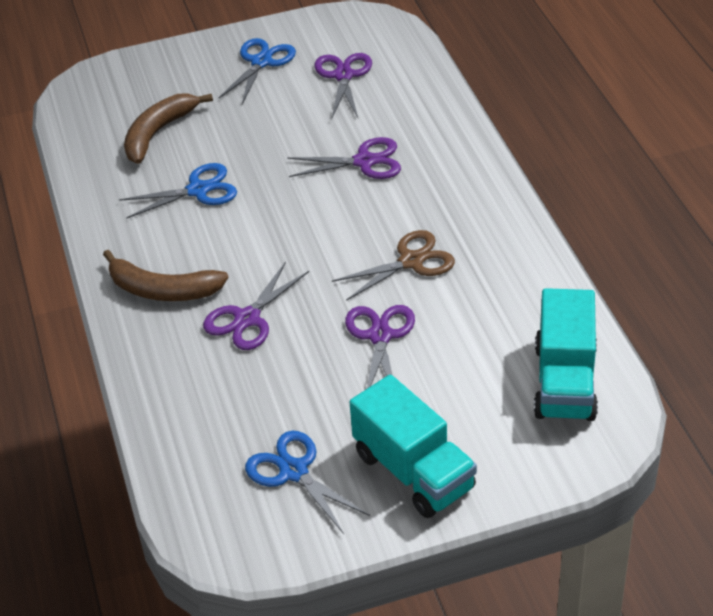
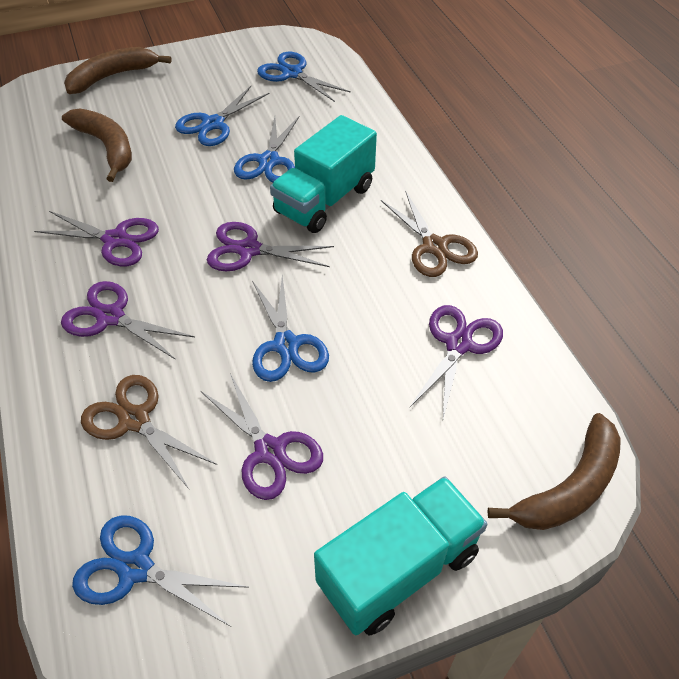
blue scissors: 3 -> 5
brown banana: 2 -> 3
brown scissors: 1 -> 2
purple scissors: 4 -> 5

